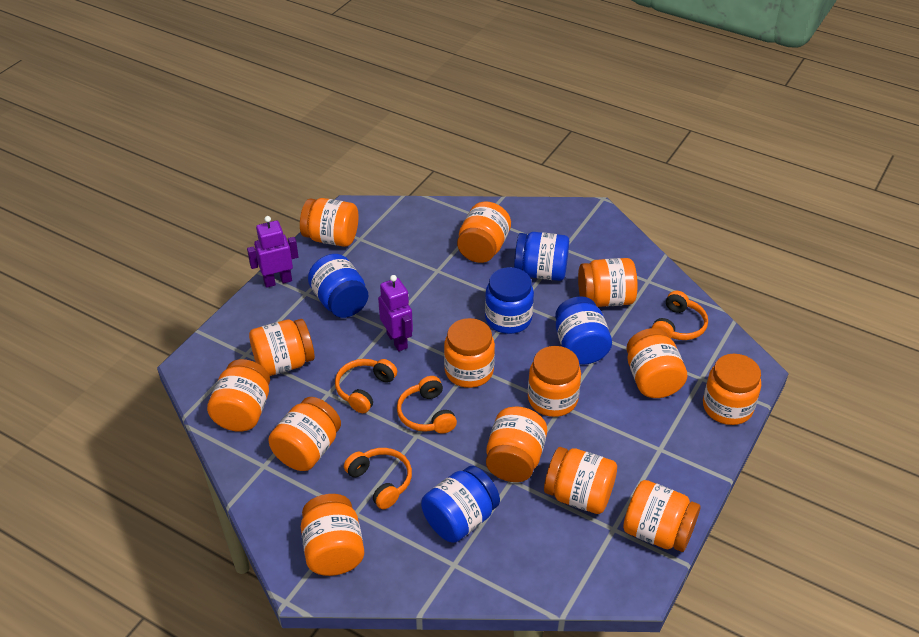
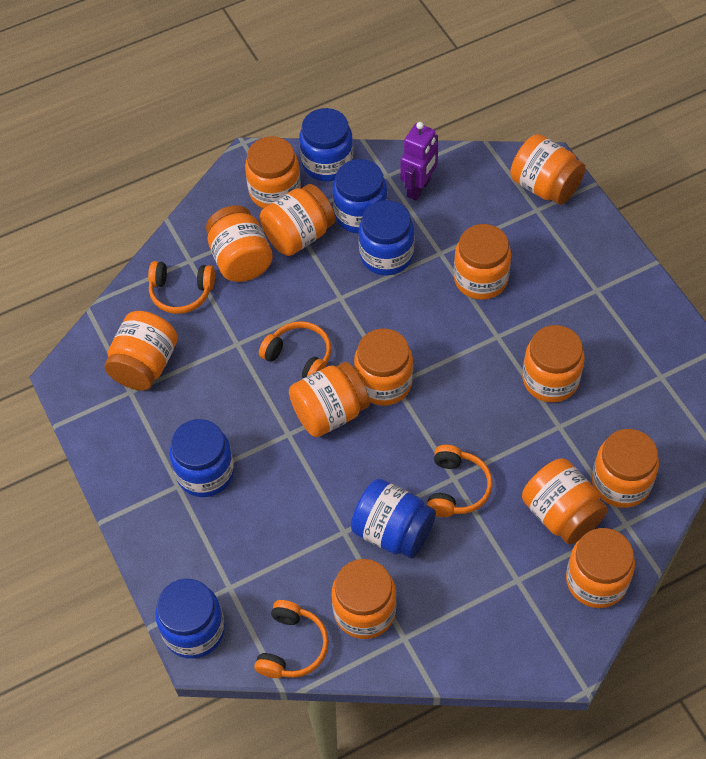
blue jar: 5 -> 6
orange jar: 14 -> 13
purple robot: 2 -> 1

